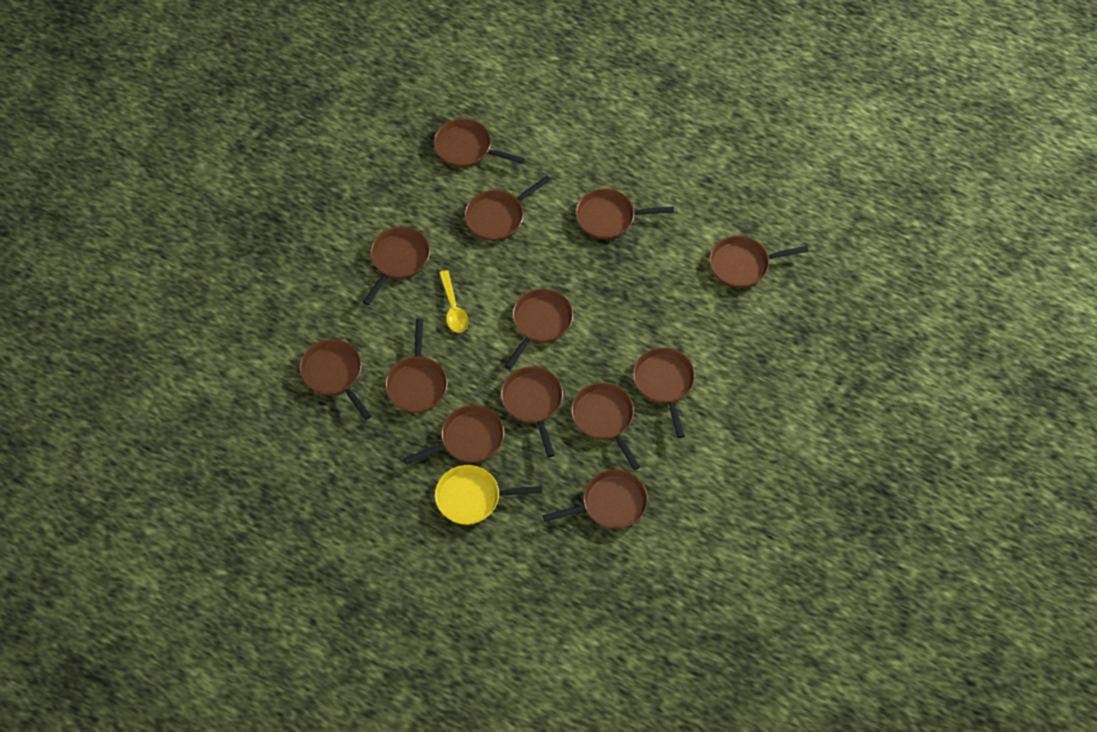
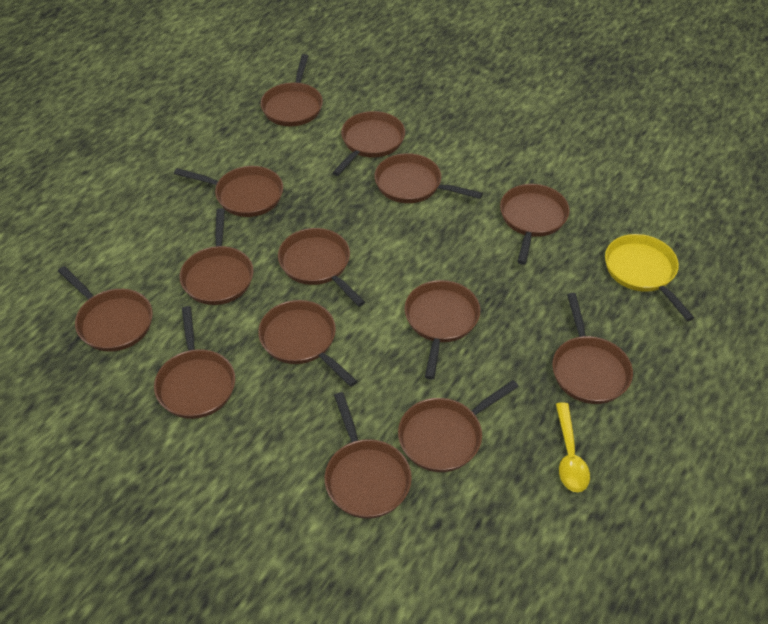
brown pan: 13 -> 14

